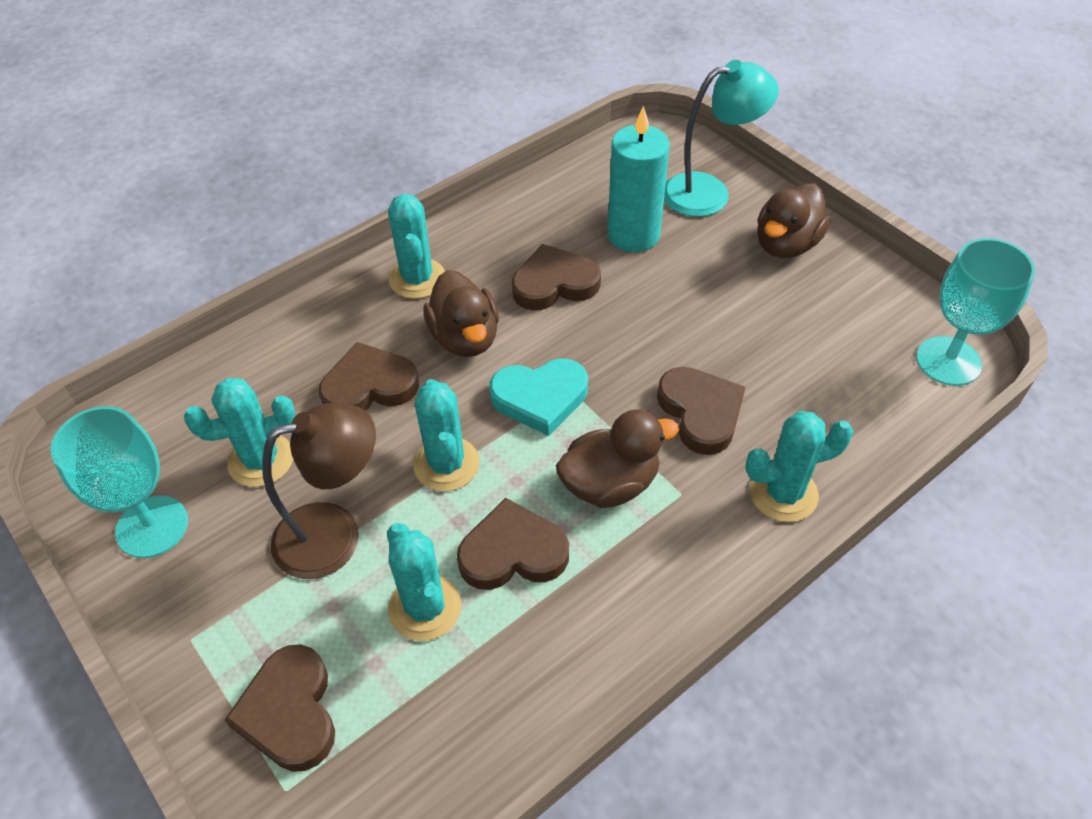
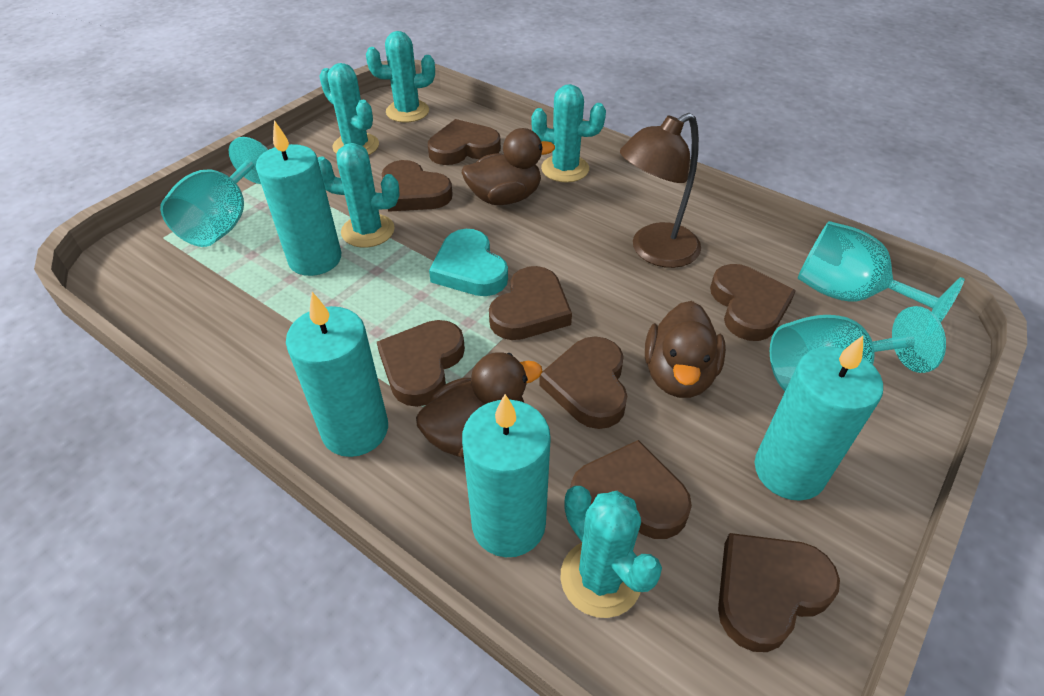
brown heart: 5 -> 8
turquoise candle: 1 -> 4
turquoise goblet: 2 -> 3
turquoise lamp: 1 -> 0

